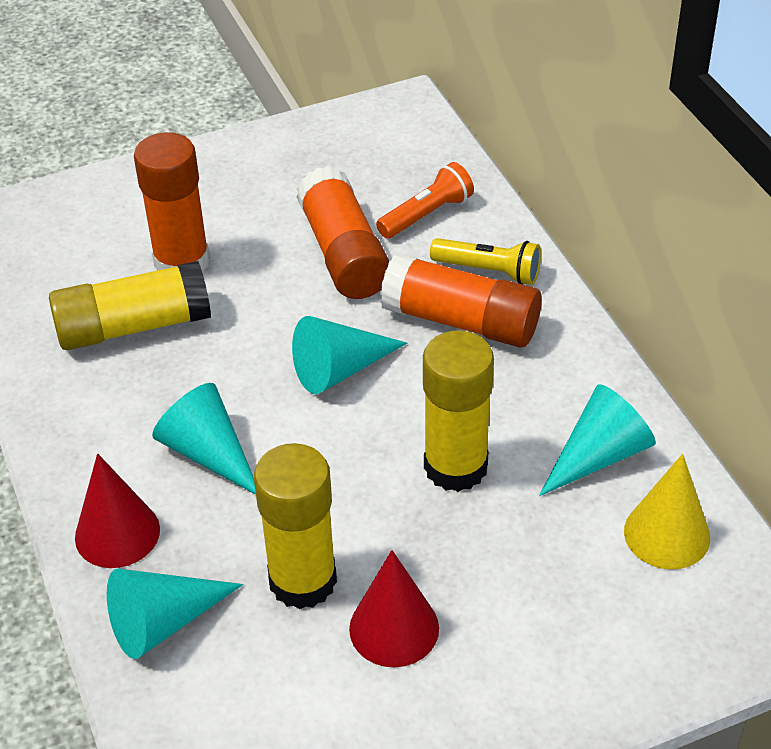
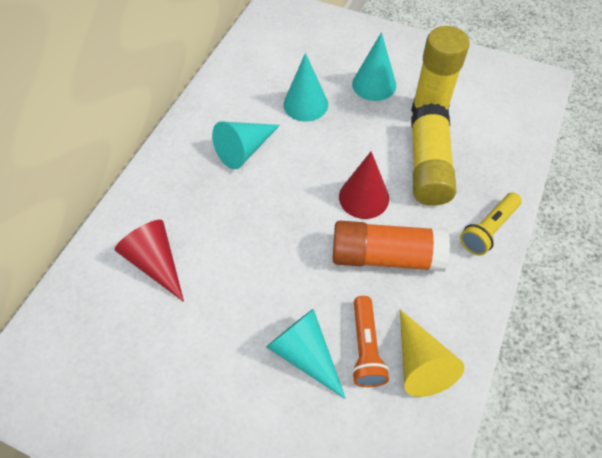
orange glue stick: 3 -> 1
yellow glue stick: 3 -> 2

